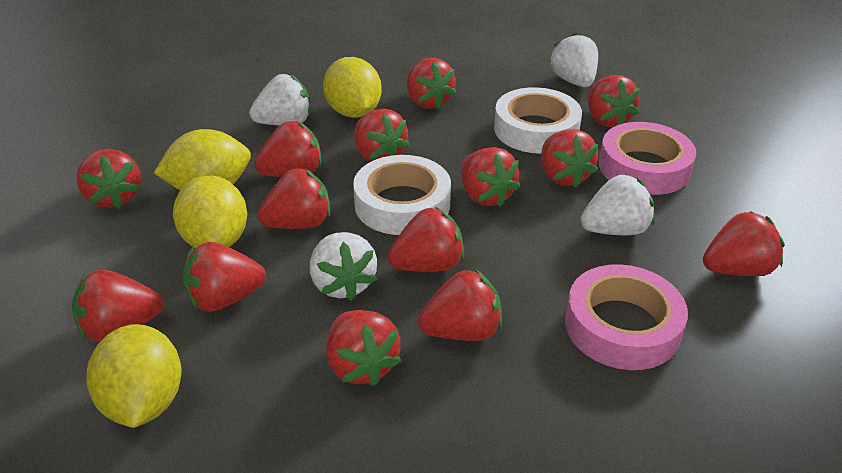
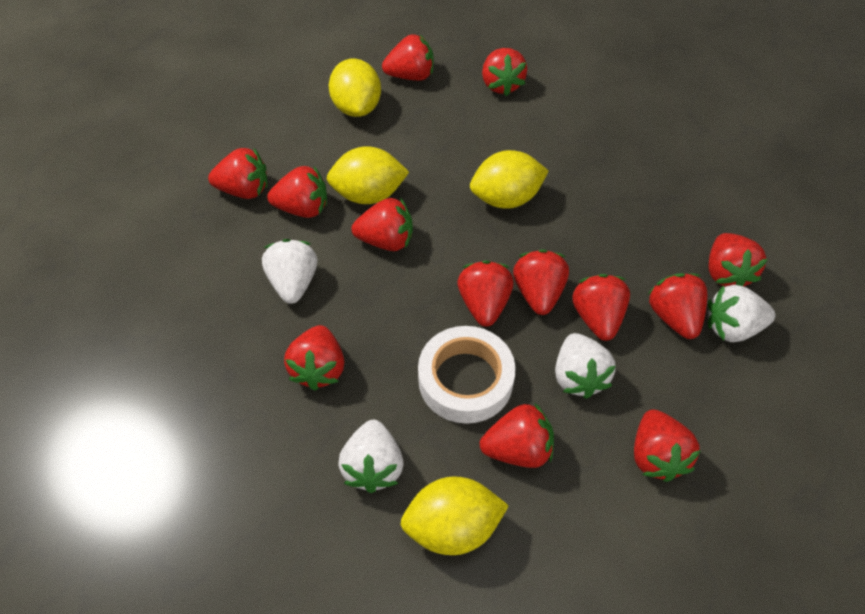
pink tape: 2 -> 0
red strawberry: 14 -> 13
white tape: 2 -> 1

